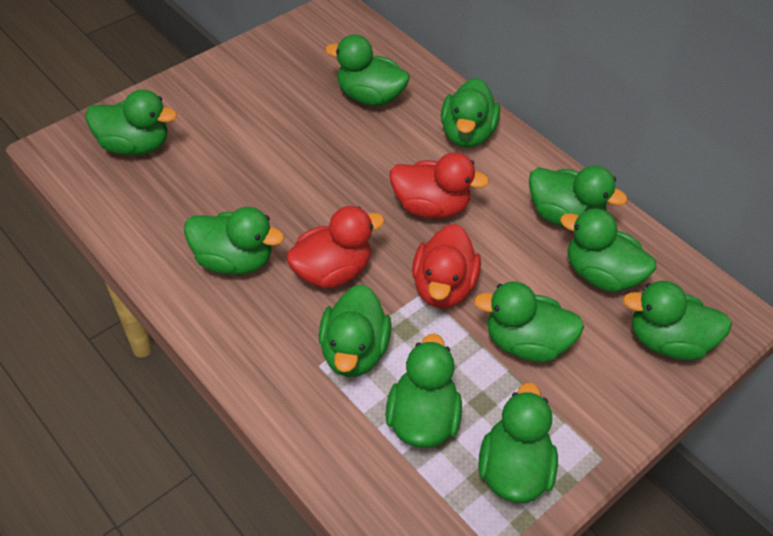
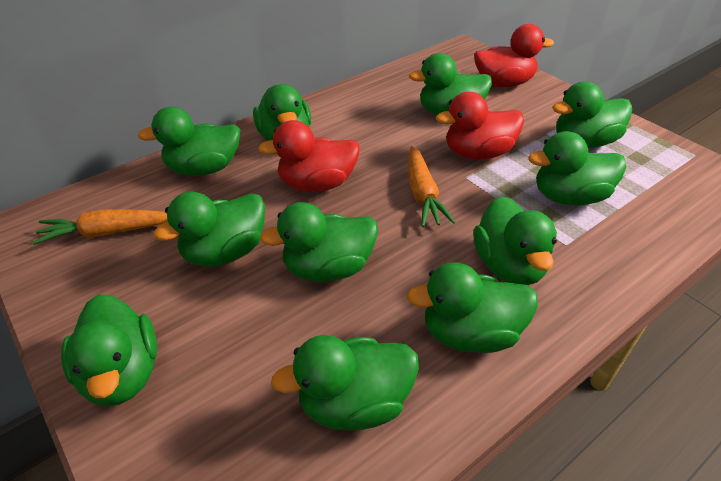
orange carrot: 0 -> 2

